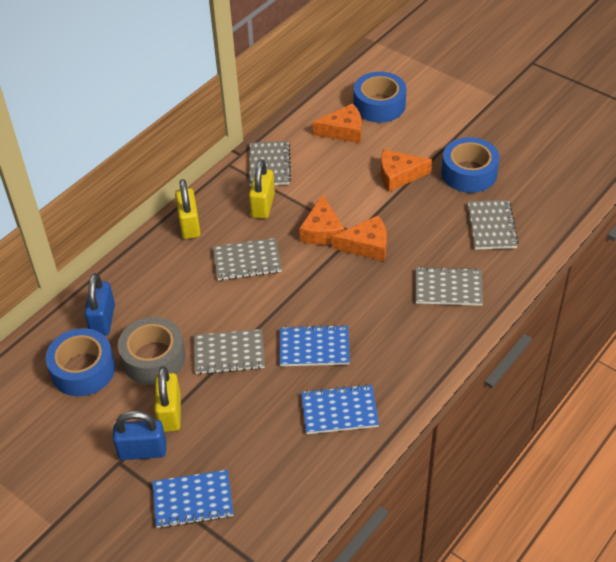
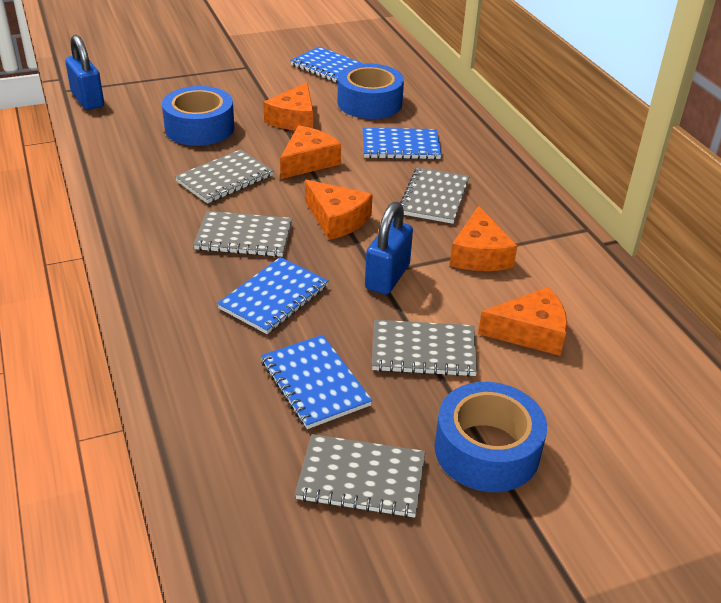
blue notebook: 3 -> 4
grey tape: 1 -> 0
orange cheese: 4 -> 5
yellow padlock: 3 -> 0

